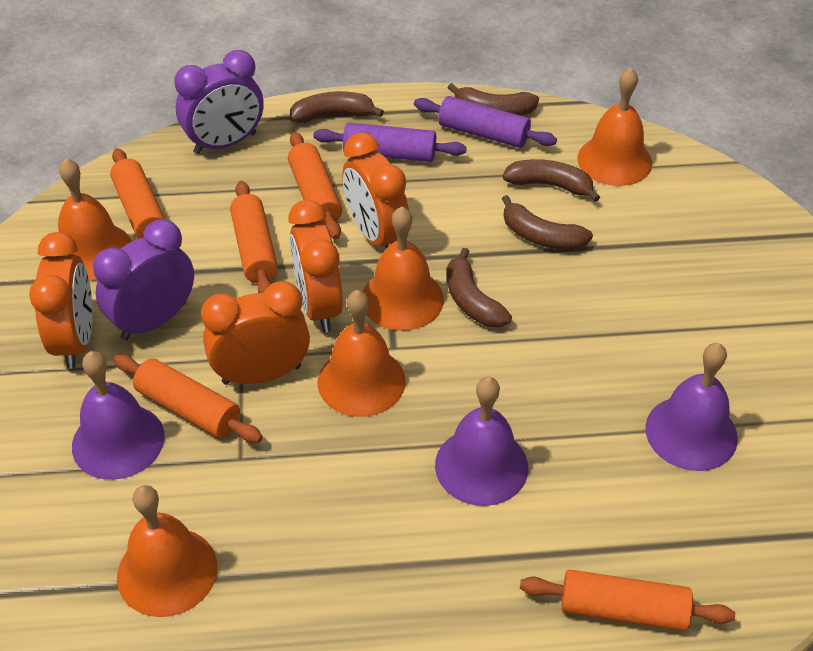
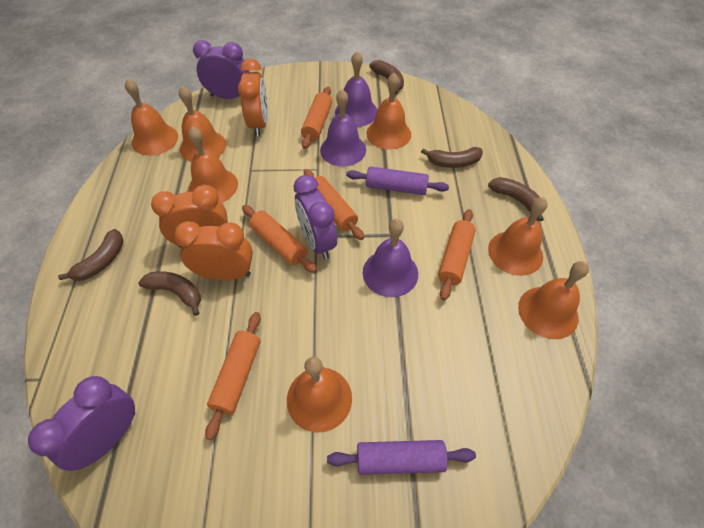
orange bell: 5 -> 7
orange clock: 4 -> 3
purple clock: 2 -> 3

